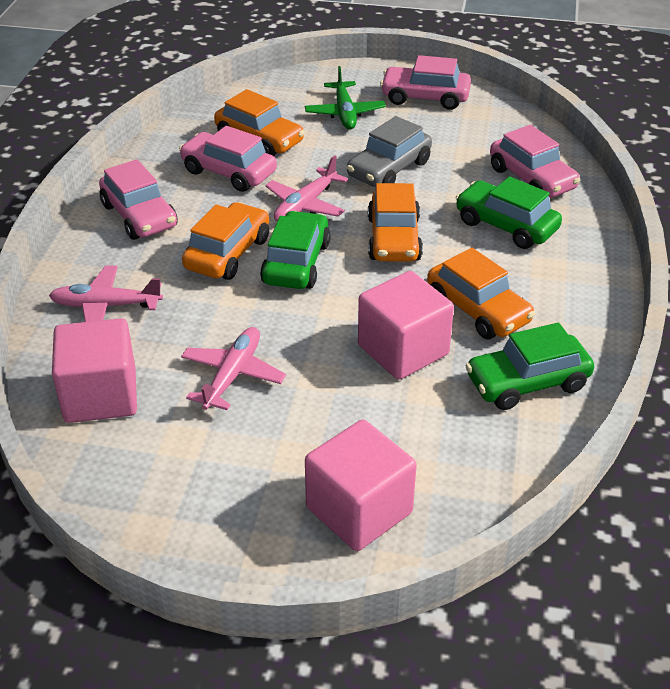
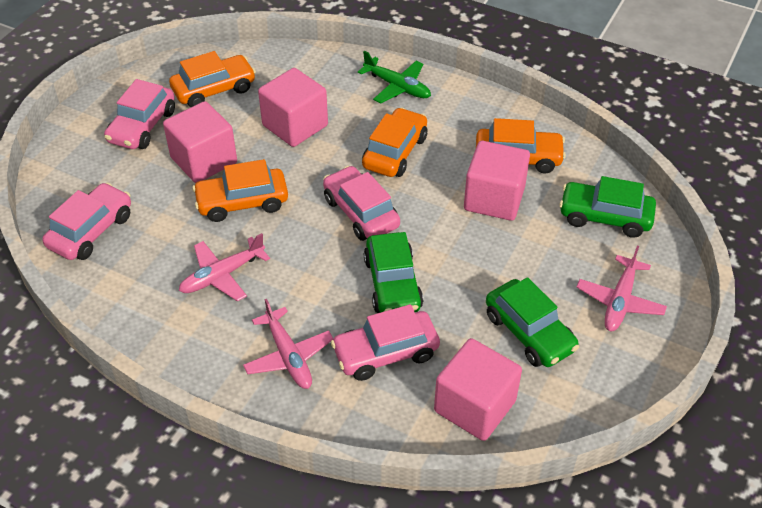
grey car: 1 -> 0
pink cube: 3 -> 4

